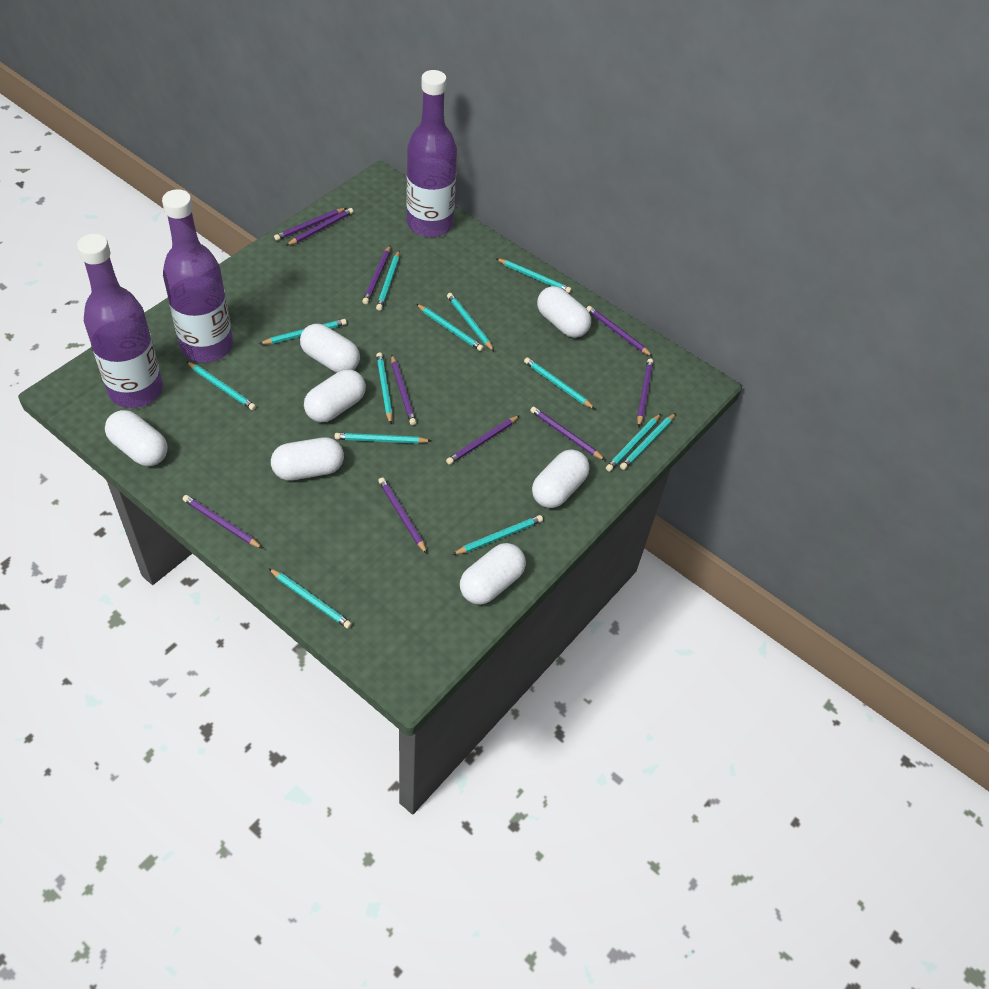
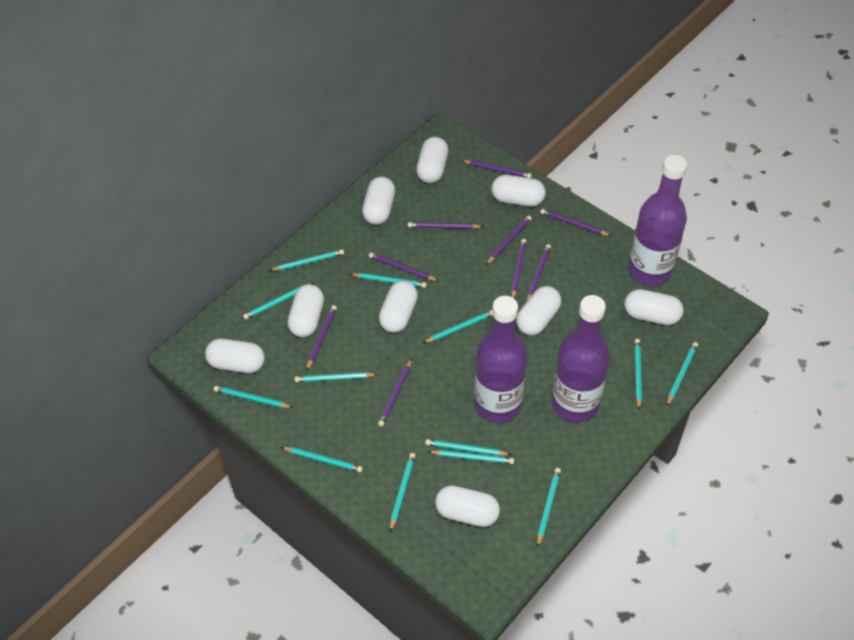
purple pencil: 10 -> 9
white capsule: 7 -> 9

